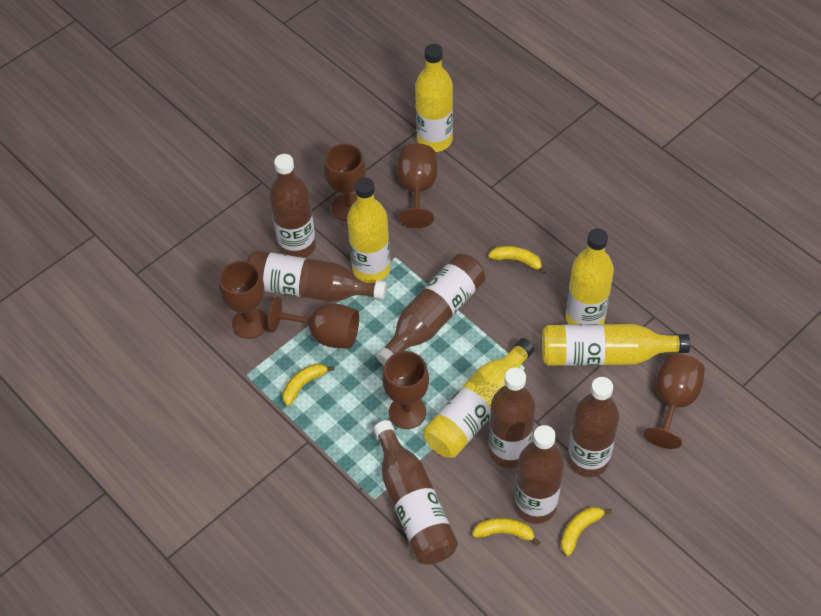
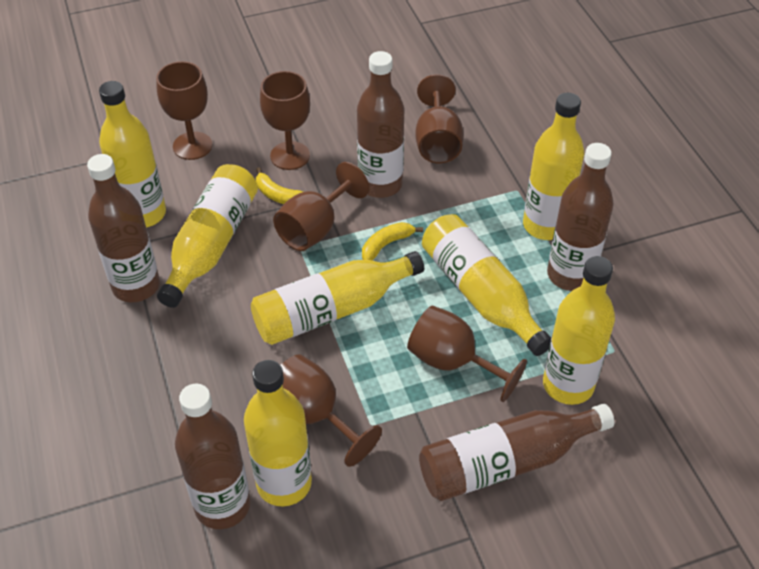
brown bottle: 7 -> 5
yellow banana: 4 -> 2
yellow bottle: 5 -> 7

